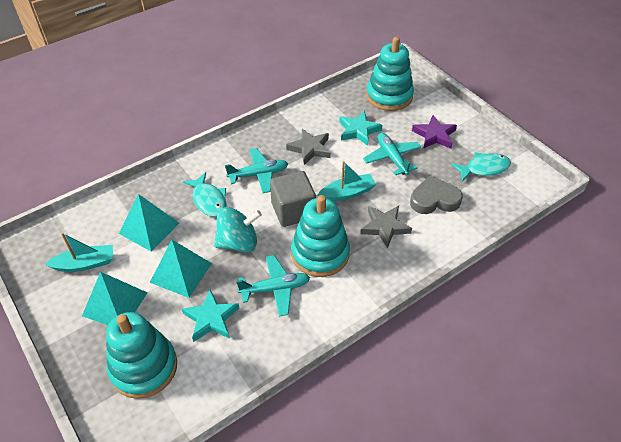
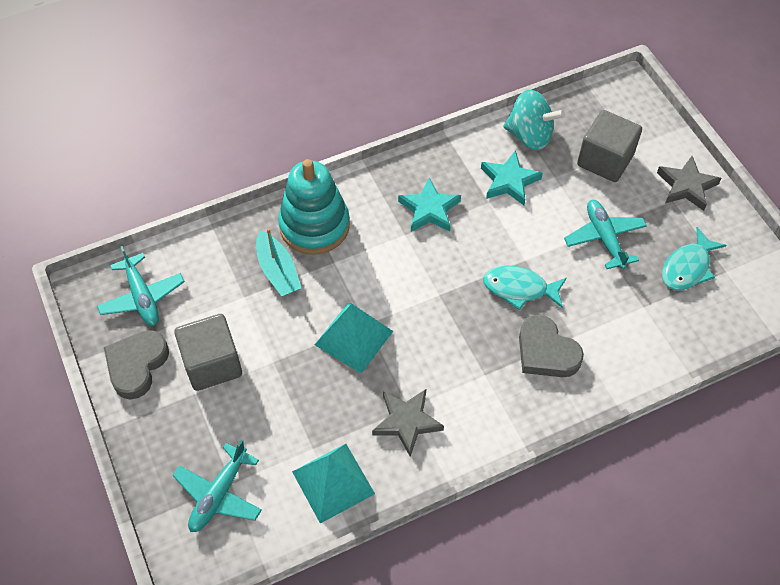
grey cube: 1 -> 2
grey heart: 1 -> 2
purple star: 1 -> 0
turquoise boat: 2 -> 1
turquoise pyramid: 3 -> 2
turquoise stacking toy: 3 -> 1

